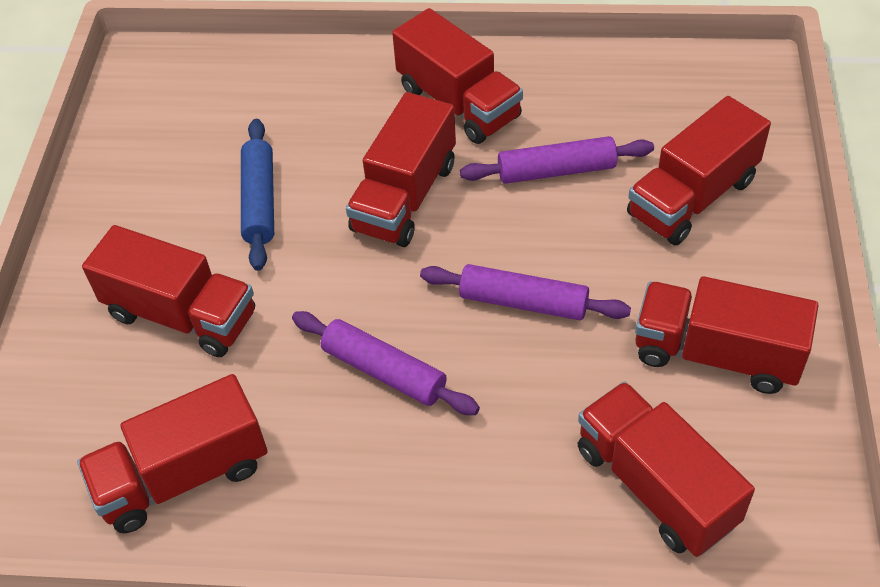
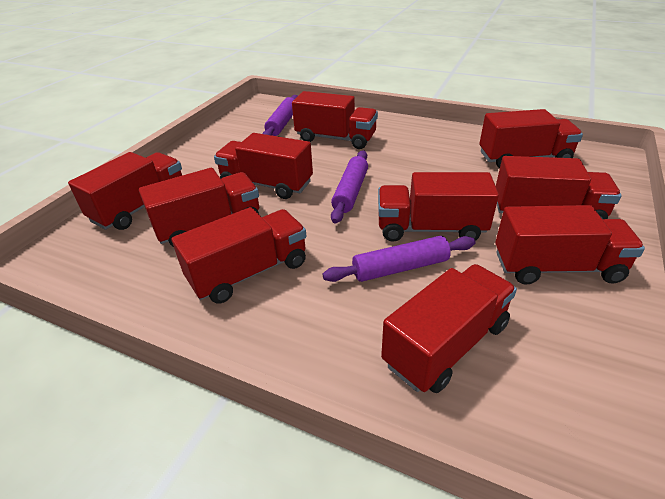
blue rolling pin: 1 -> 0
red truck: 7 -> 10

